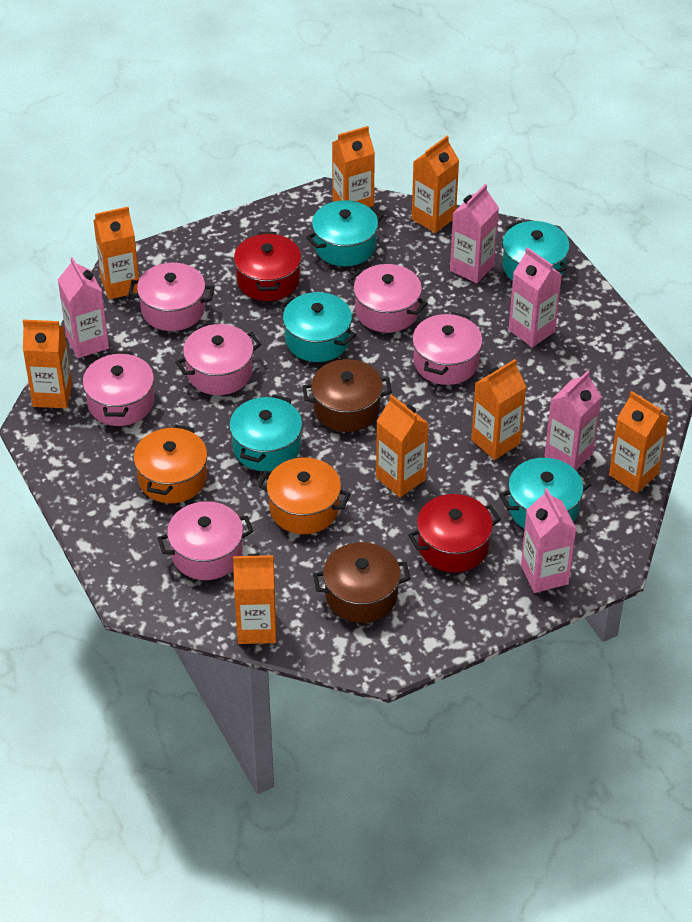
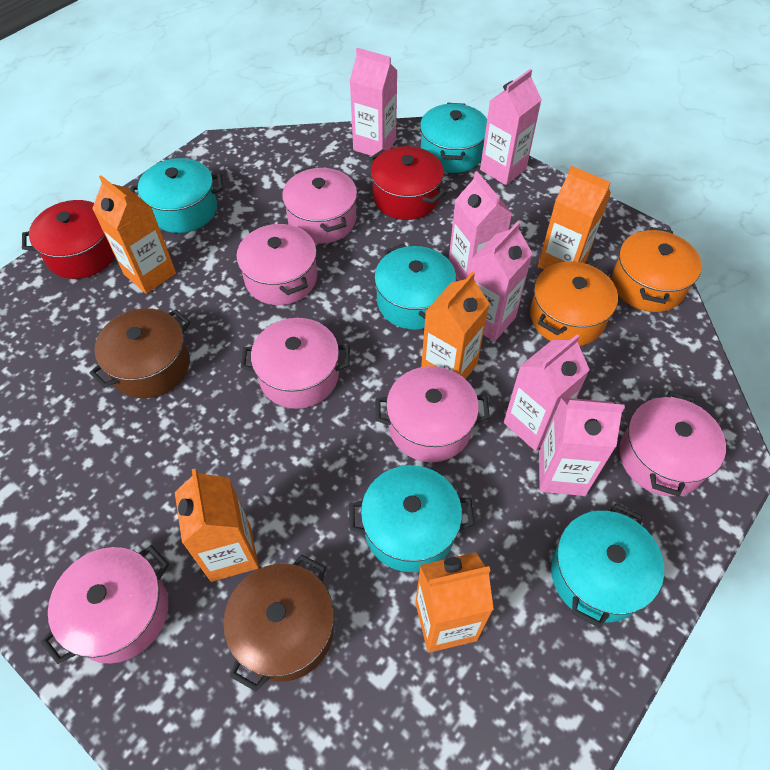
orange carton: 8 -> 5
pink carton: 5 -> 6

